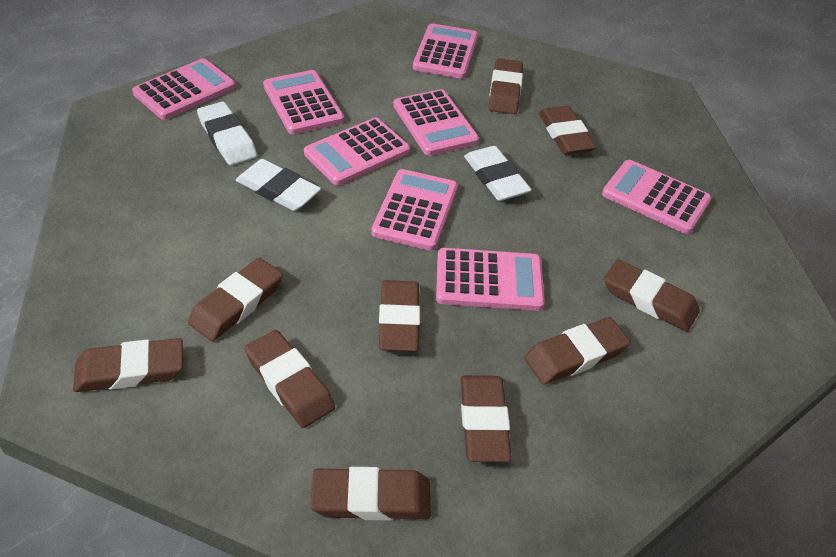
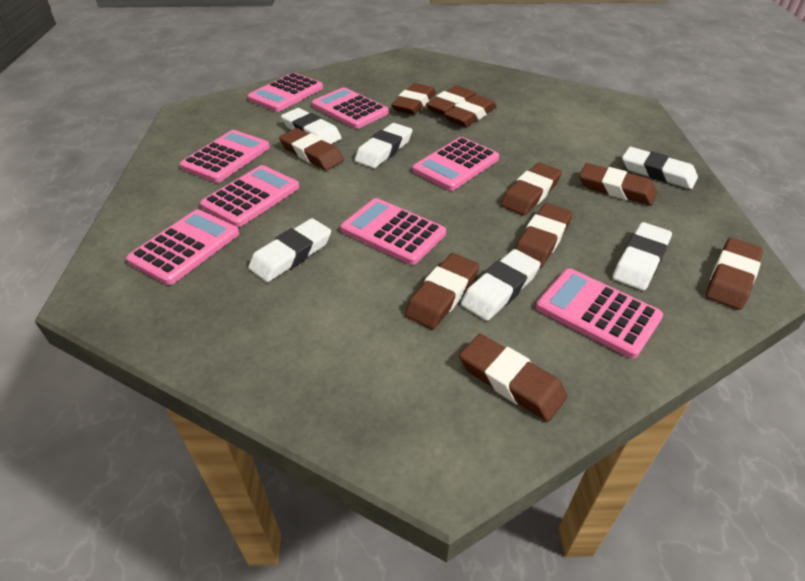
white eraser: 3 -> 6

